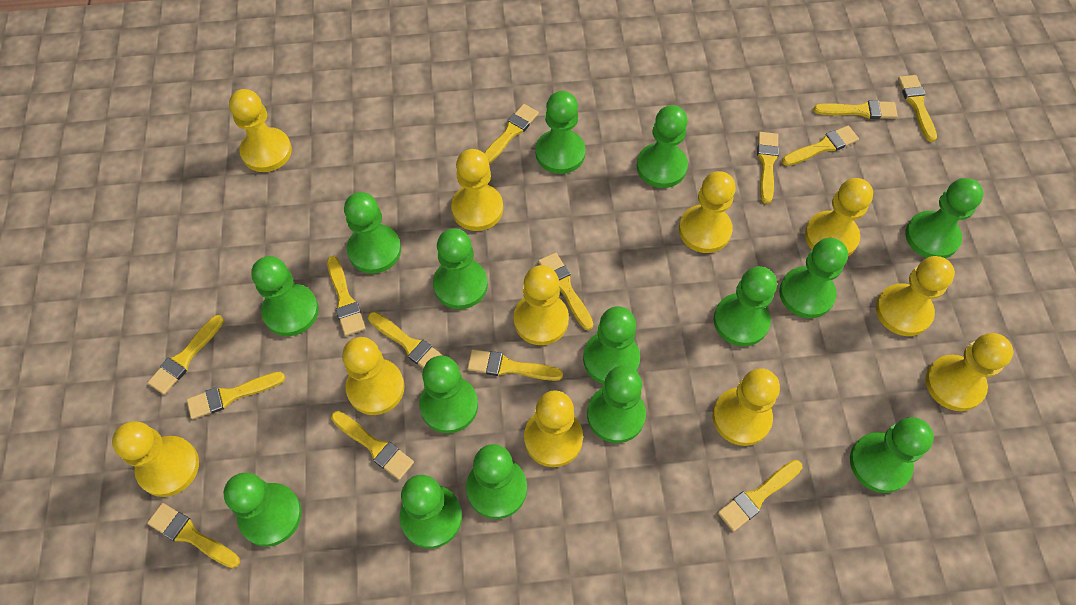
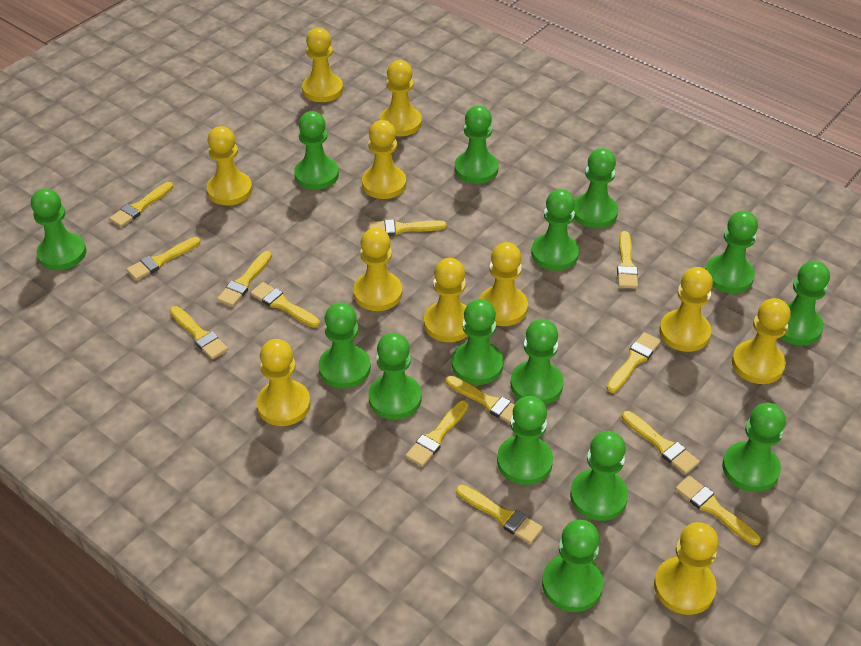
yellow brush: 14 -> 13

